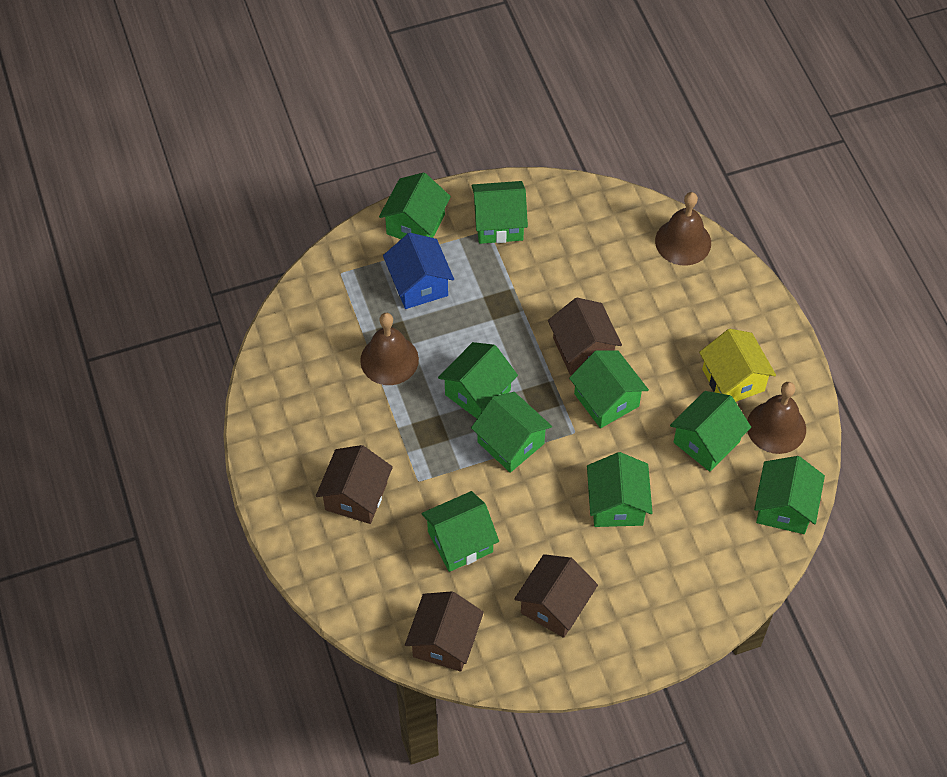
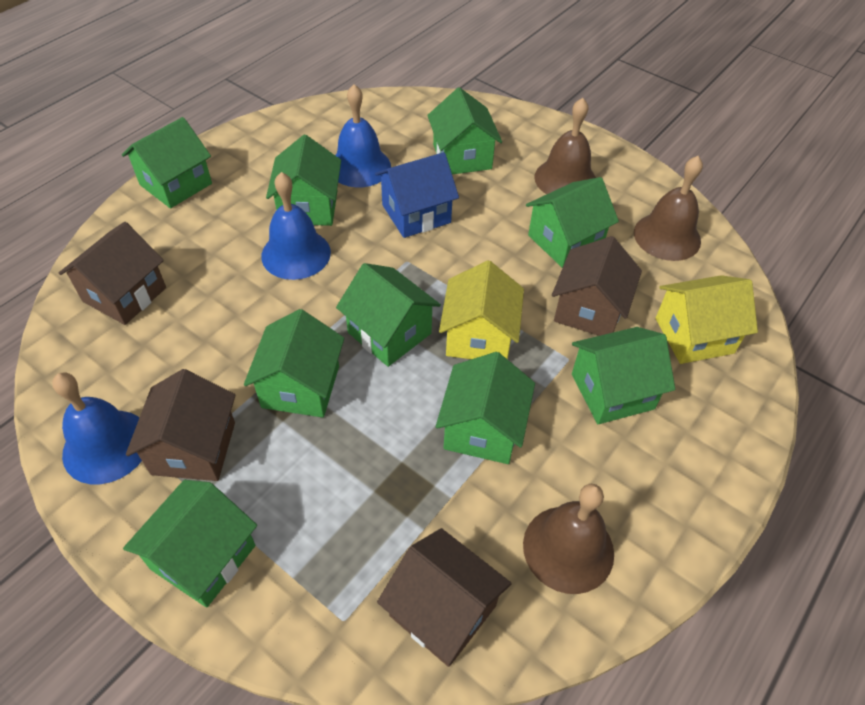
blue bell: 0 -> 3
yellow house: 1 -> 2

